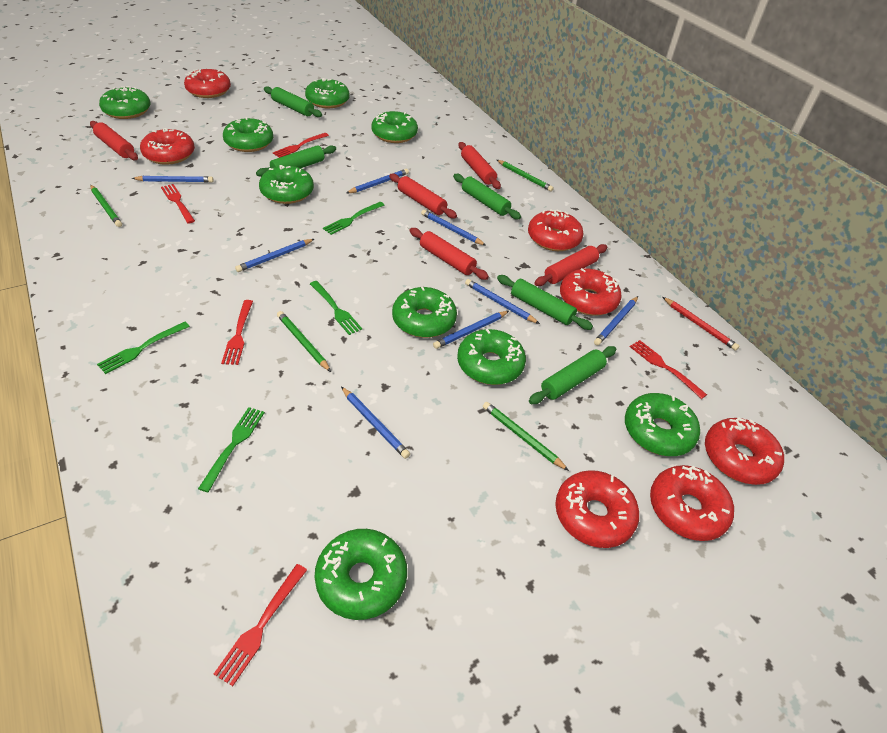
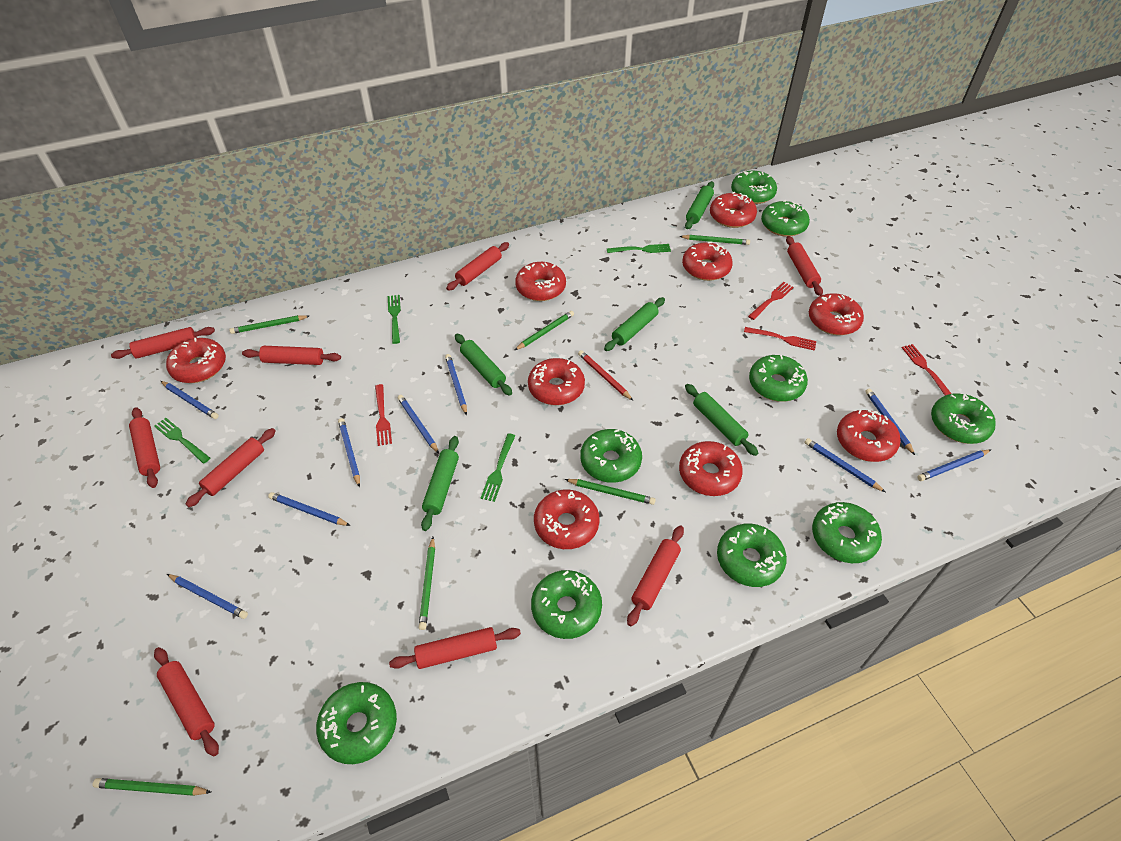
blue pencil: 8 -> 9
green pencil: 4 -> 6
red donut: 7 -> 9
red fork: 5 -> 4
red rolling pin: 5 -> 9

